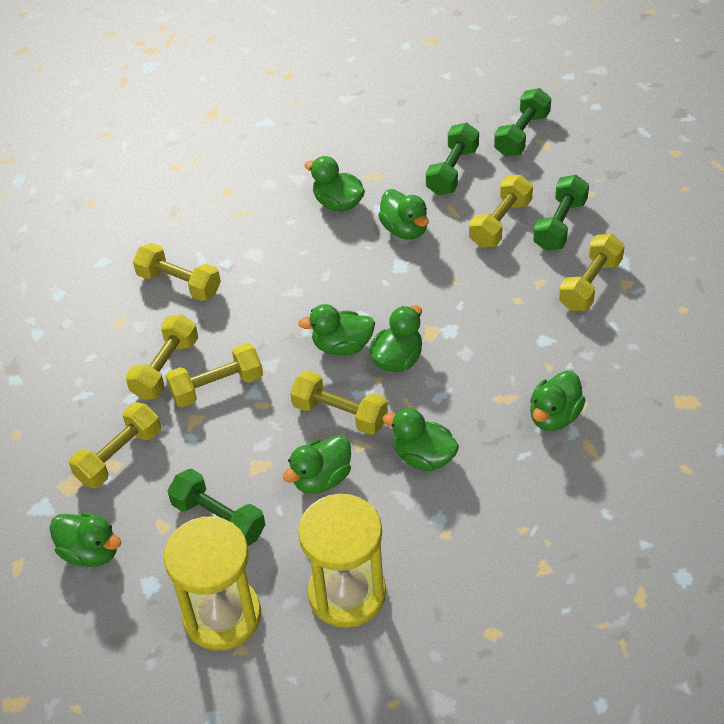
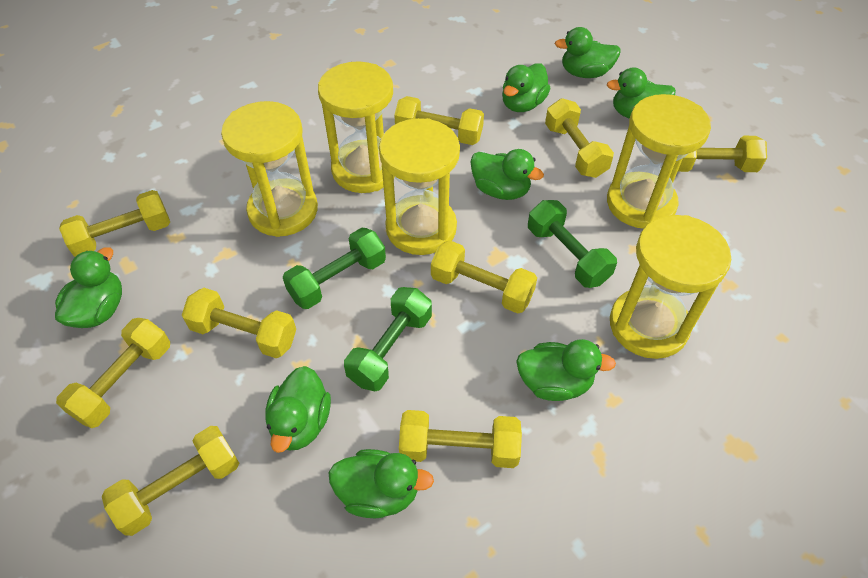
green dumbbell: 4 -> 3
yellow dumbbell: 7 -> 9
yellow hourglass: 2 -> 5

